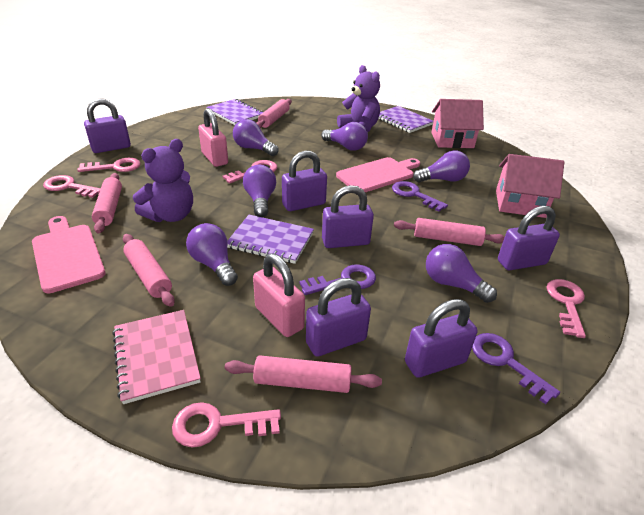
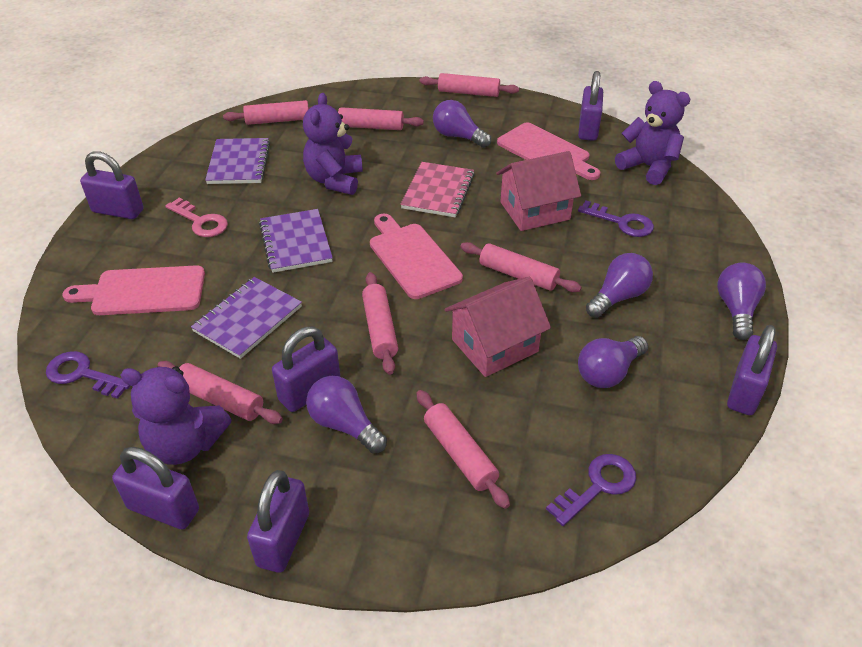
pink cutting board: 2 -> 3
pink key: 5 -> 1
pink padlock: 2 -> 0
pink rolling pin: 5 -> 7
purple light bulb: 6 -> 5
purple teddy bear: 2 -> 3

